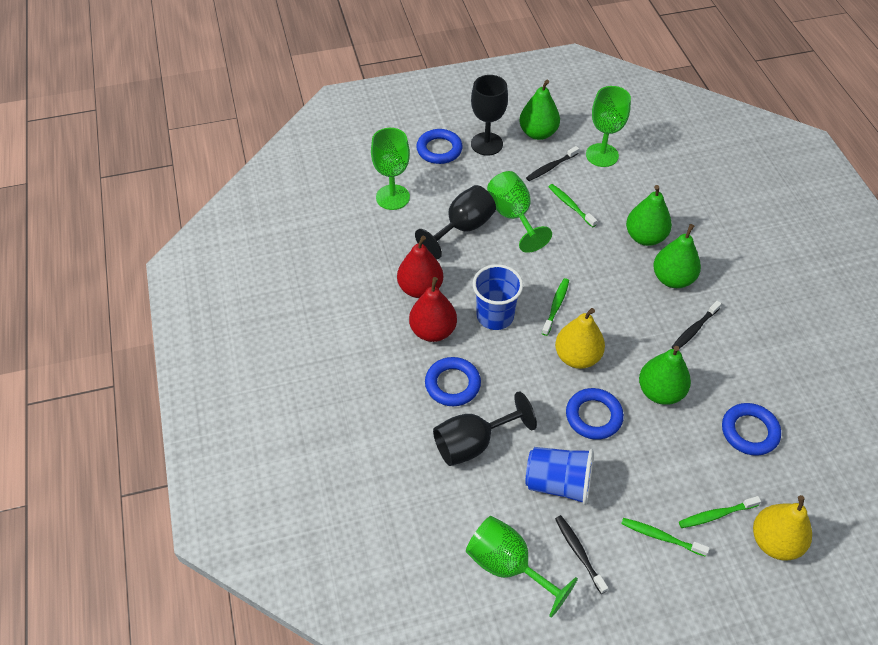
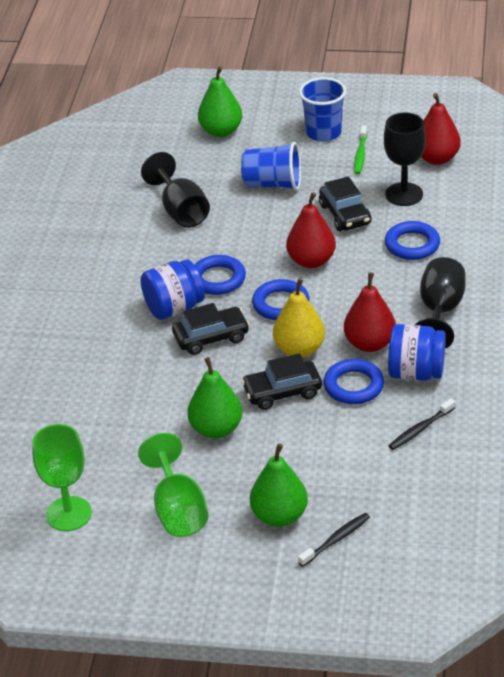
black car: 0 -> 3
black toothbrush: 3 -> 2
blue jar: 0 -> 2
green goblet: 4 -> 2
green pear: 4 -> 3
green toothbrush: 4 -> 1
red pear: 2 -> 3
yellow pear: 2 -> 1

